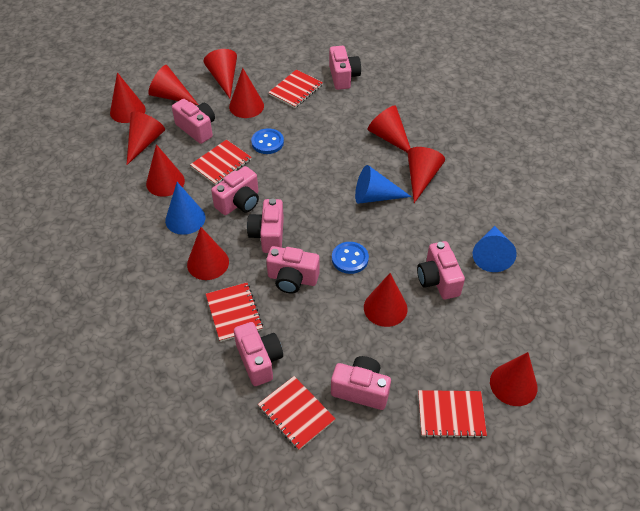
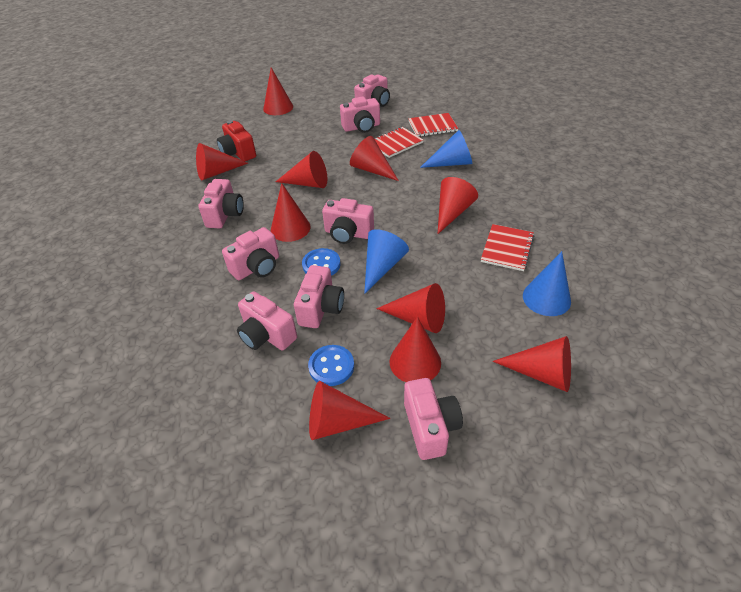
red camera: 0 -> 1
red cone: 11 -> 10
red notebook: 5 -> 3

